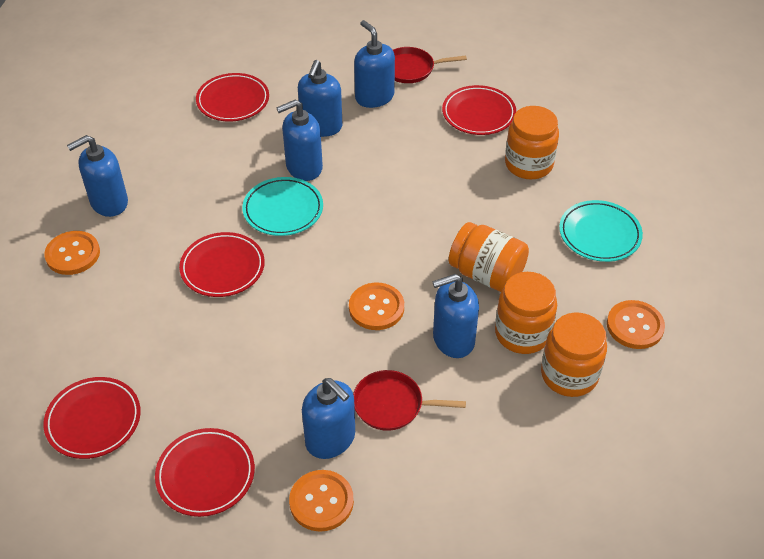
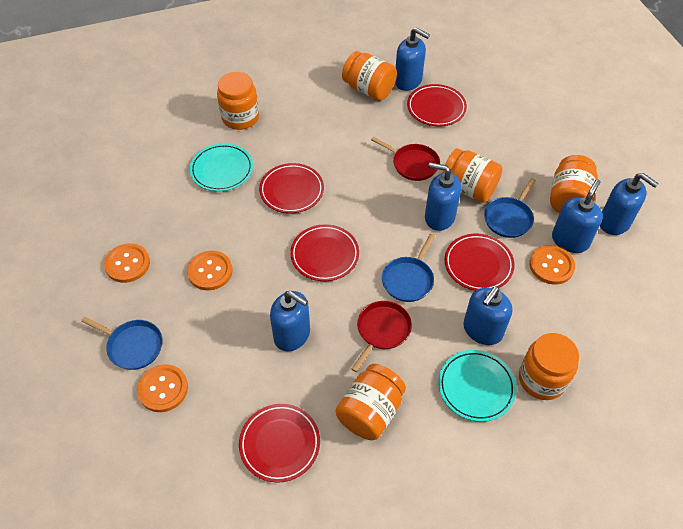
blue pan: 0 -> 3
orange jar: 4 -> 6

